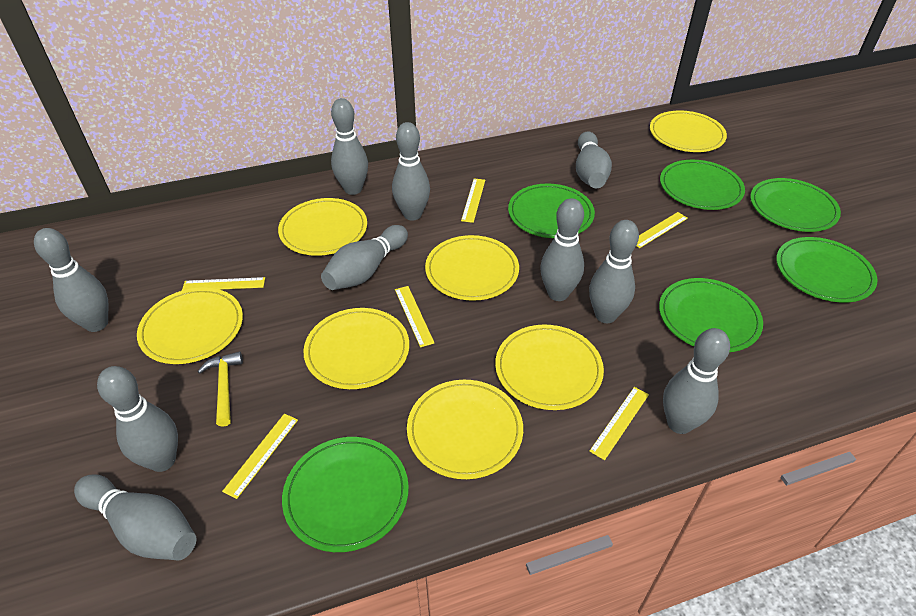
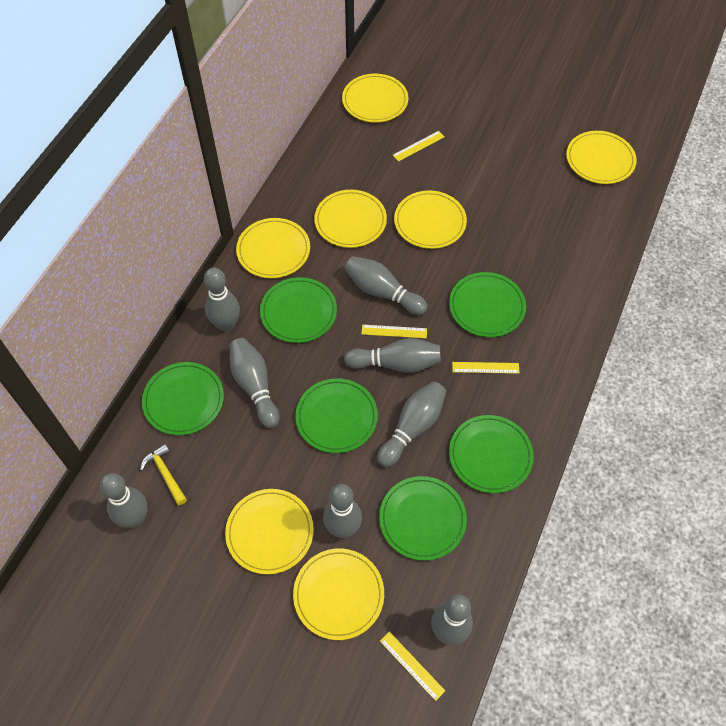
grey bowling pin: 10 -> 8
yellow ruler: 6 -> 4

